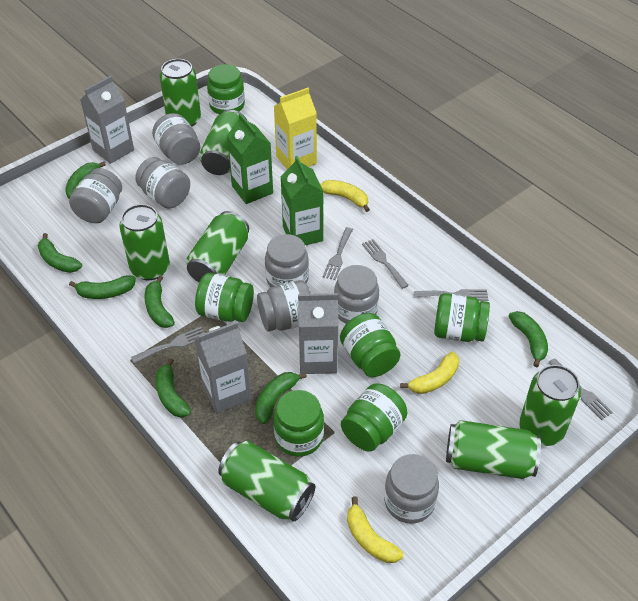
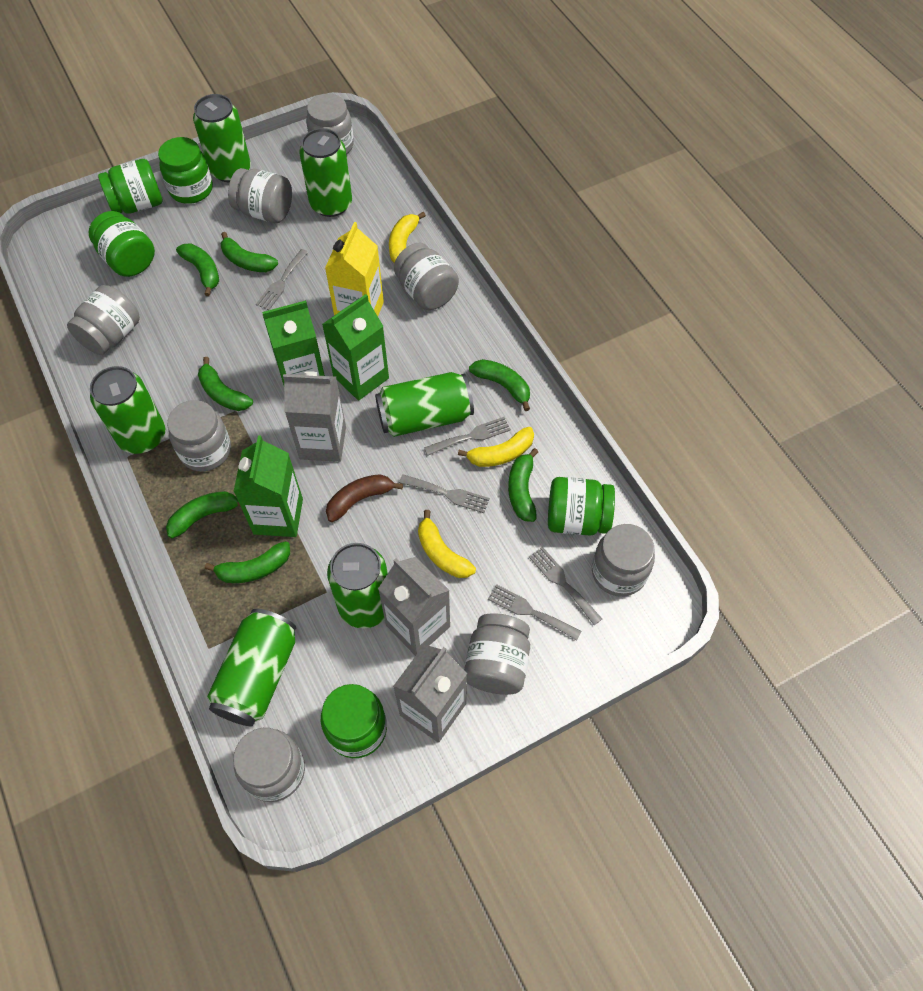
brown banana: 0 -> 1
green can: 7 -> 6
green carton: 2 -> 3
green jar: 6 -> 5
grey jar: 7 -> 8

